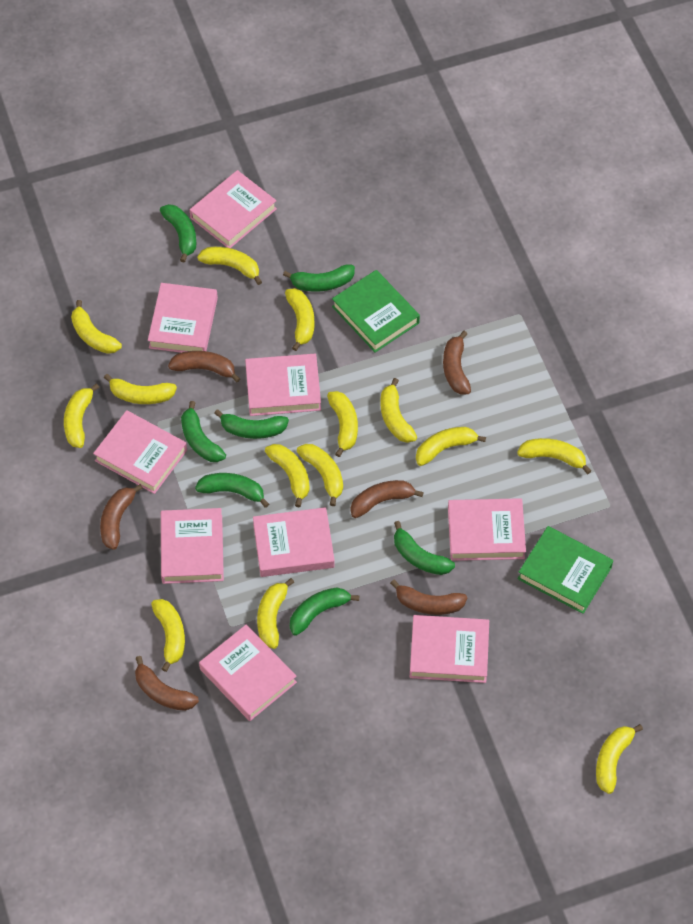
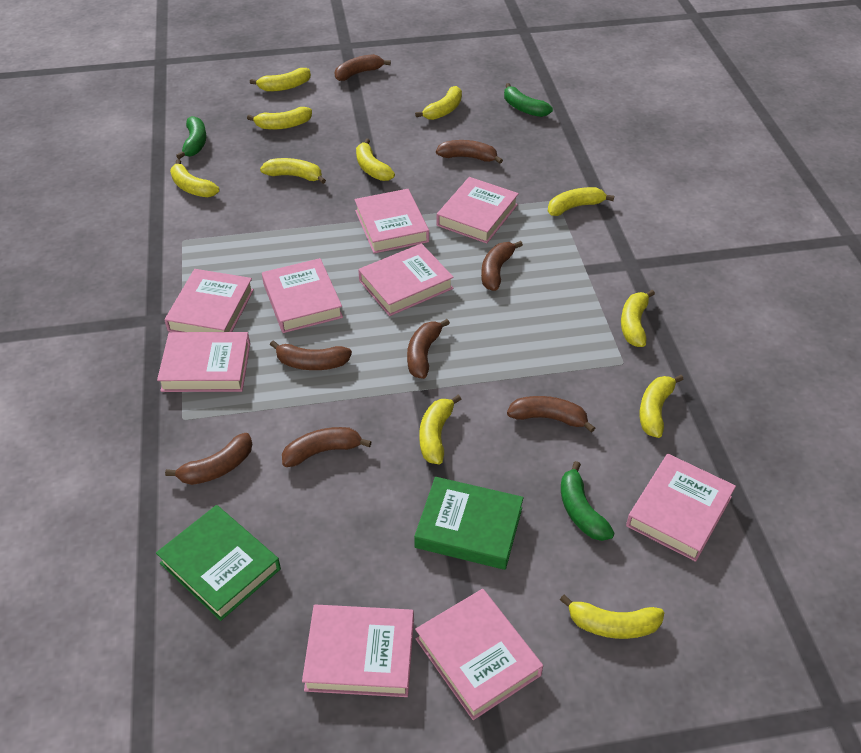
brown banana: 6 -> 8
green banana: 7 -> 3
yellow banana: 14 -> 11

